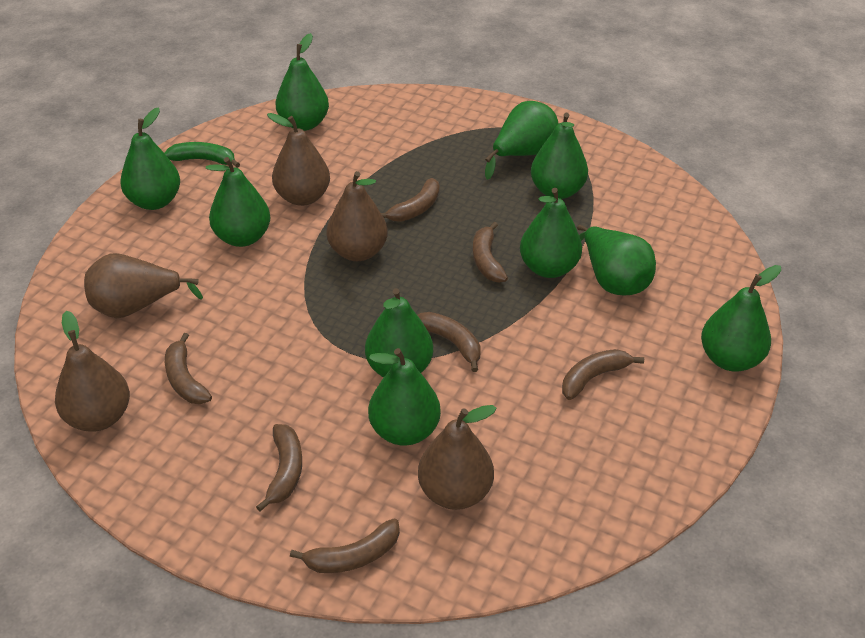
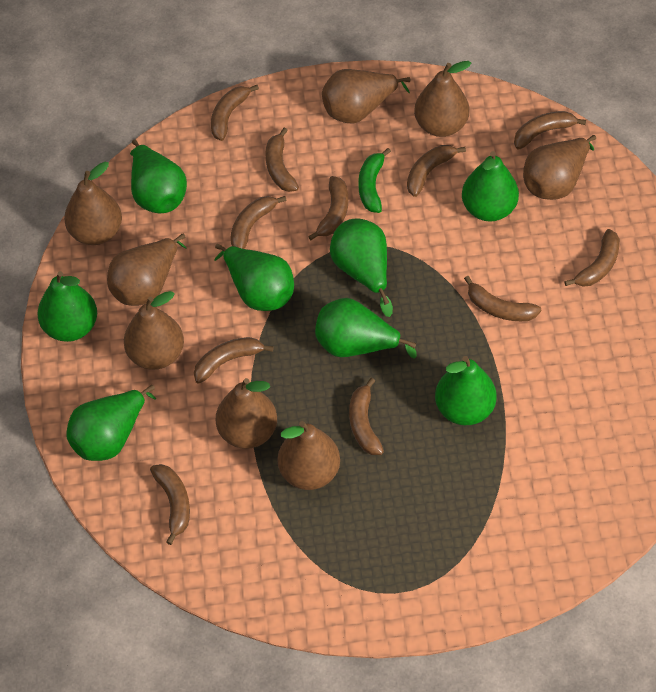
brown banana: 7 -> 11
brown pear: 5 -> 8
green pear: 10 -> 8

